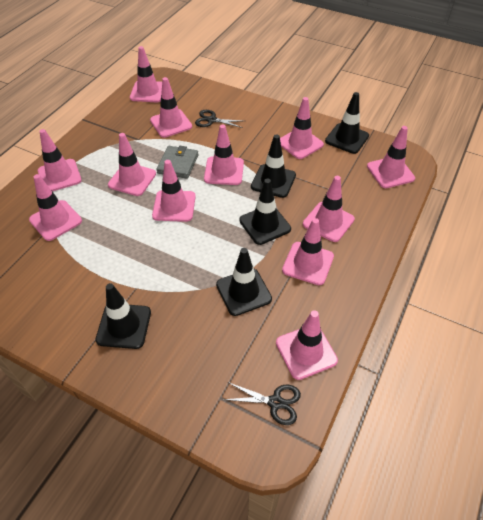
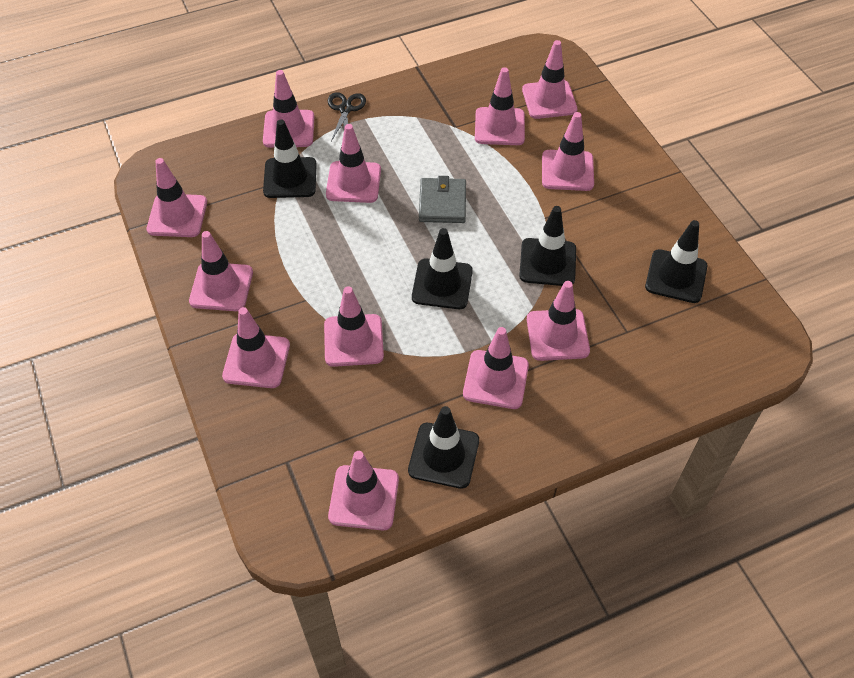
black scissors: 2 -> 1

